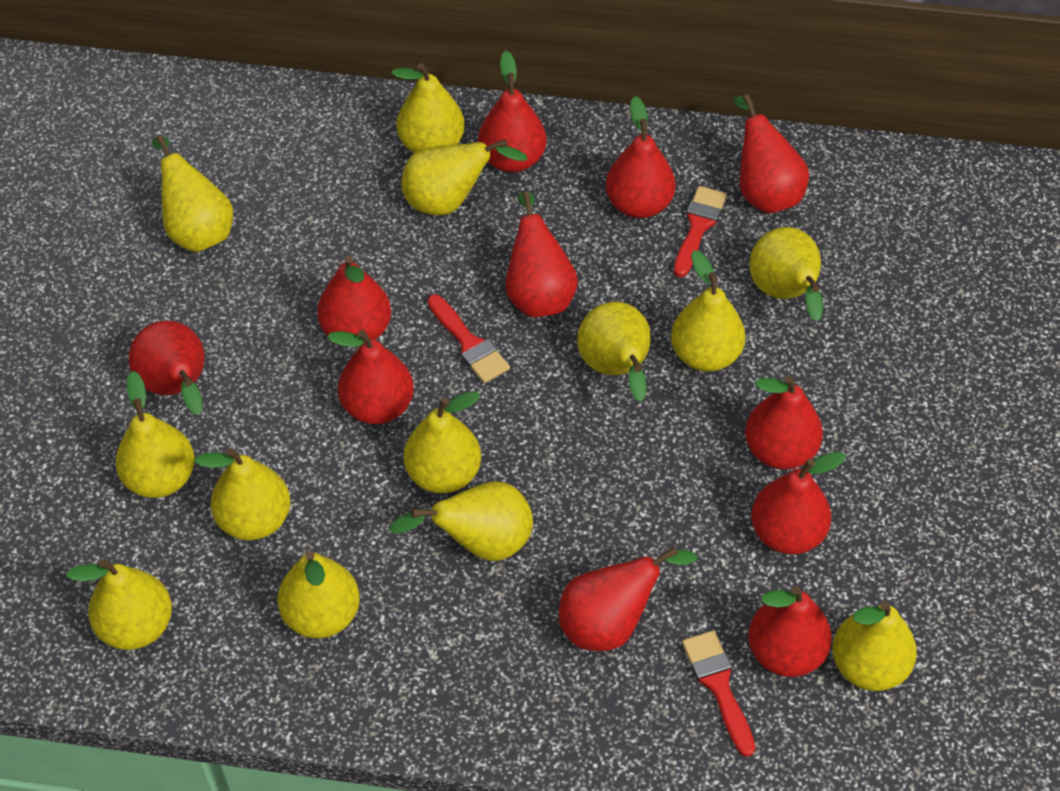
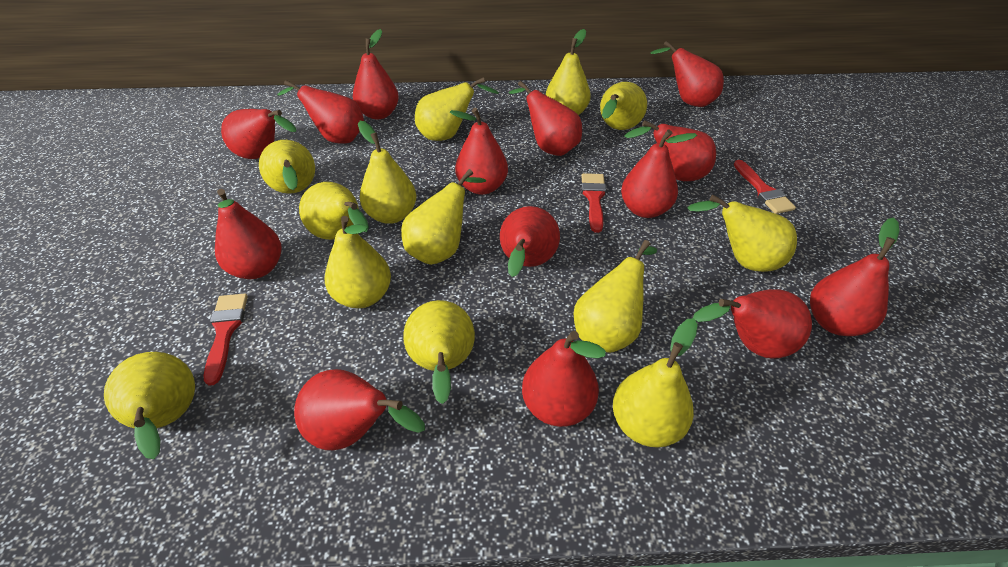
red pear: 11 -> 14

